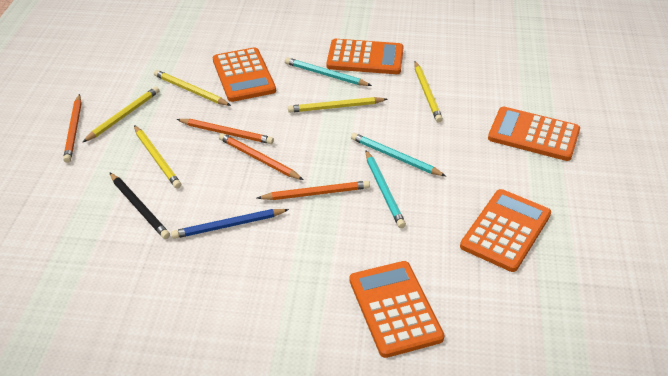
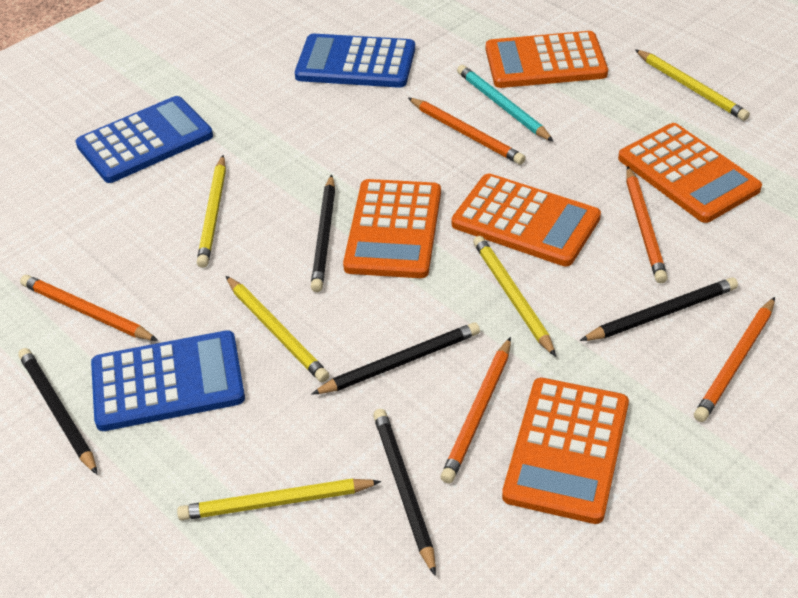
black pencil: 1 -> 5
blue calculator: 0 -> 3
blue pencil: 1 -> 0
orange pencil: 4 -> 5
turquoise pencil: 3 -> 1

